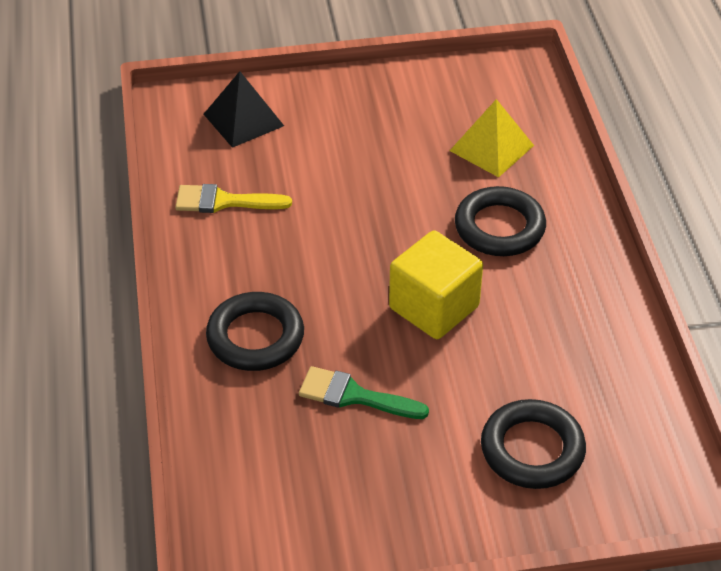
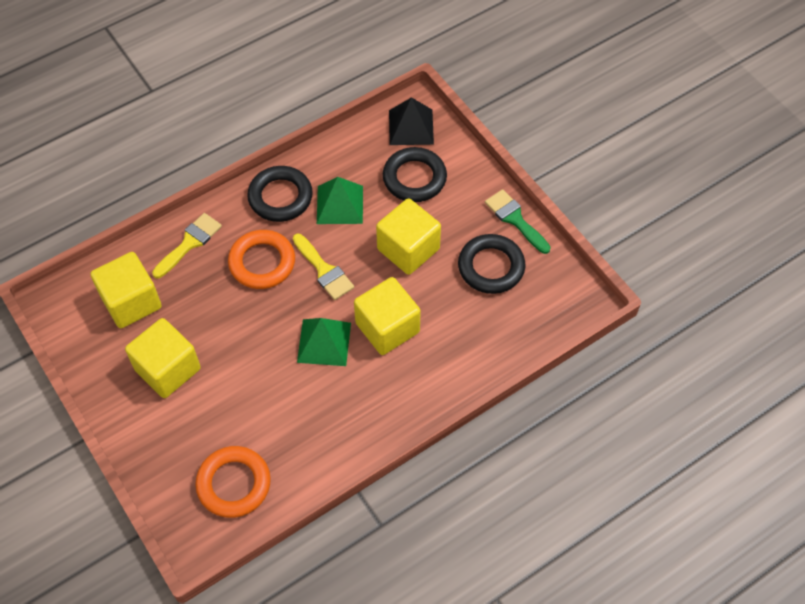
green pyramid: 0 -> 2
orange ring: 0 -> 2
yellow brush: 1 -> 2
yellow cube: 1 -> 4
yellow pyramid: 1 -> 0

